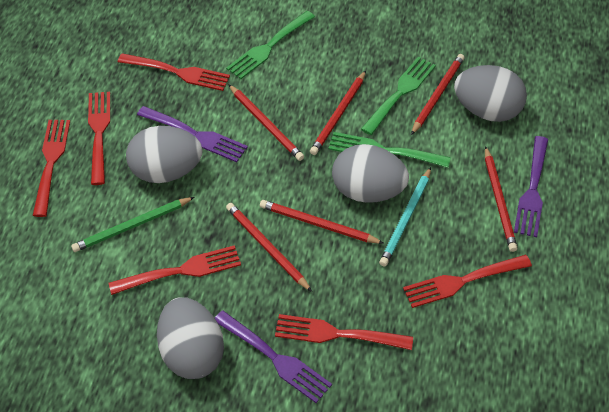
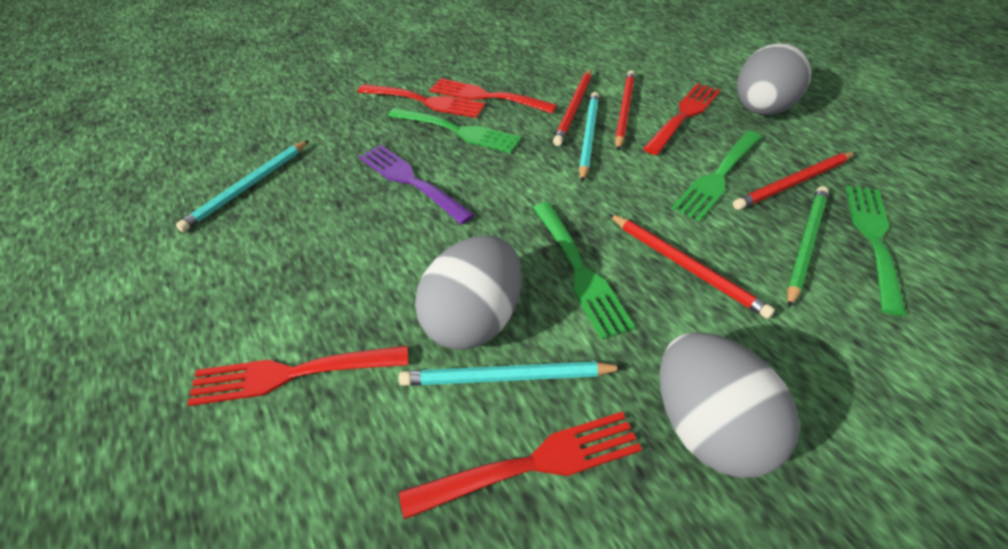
green fork: 3 -> 4
grey egg: 4 -> 3
purple fork: 3 -> 1
red fork: 6 -> 5
red pencil: 6 -> 4
turquoise pencil: 1 -> 3

